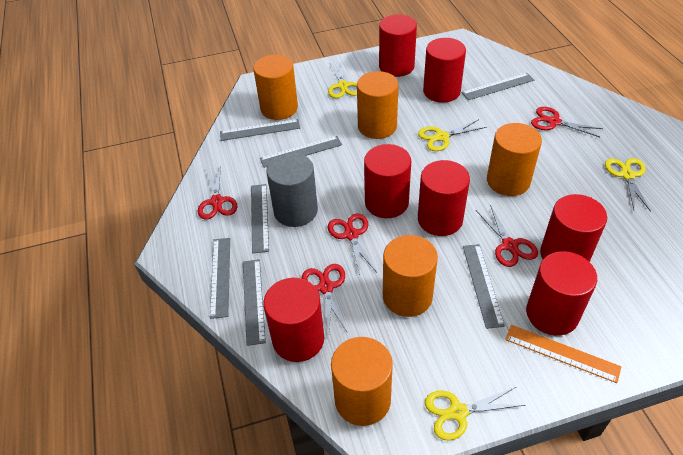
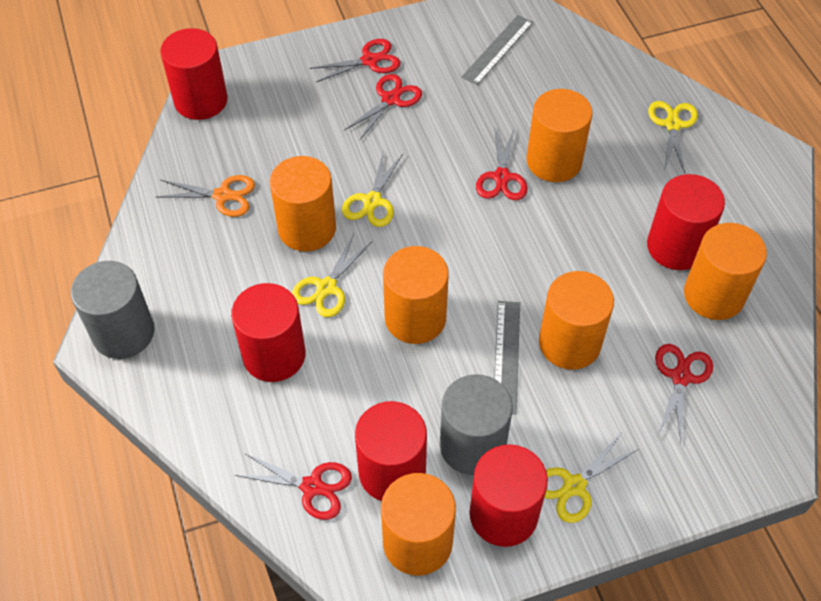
grey cylinder: 1 -> 2
grey ruler: 7 -> 2
orange cylinder: 5 -> 6
orange ruler: 1 -> 0
orange scissors: 0 -> 1
red cylinder: 7 -> 5

